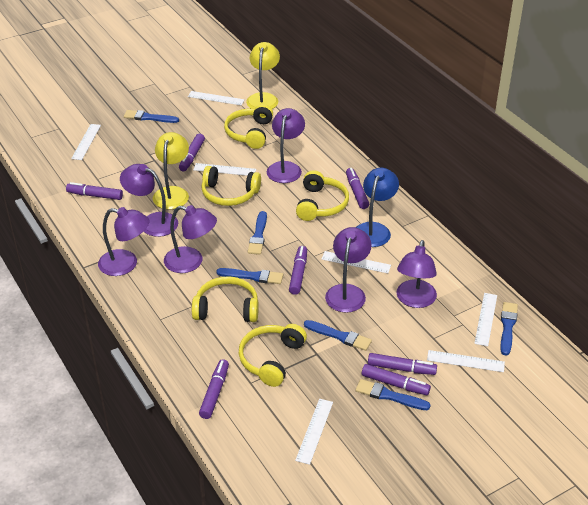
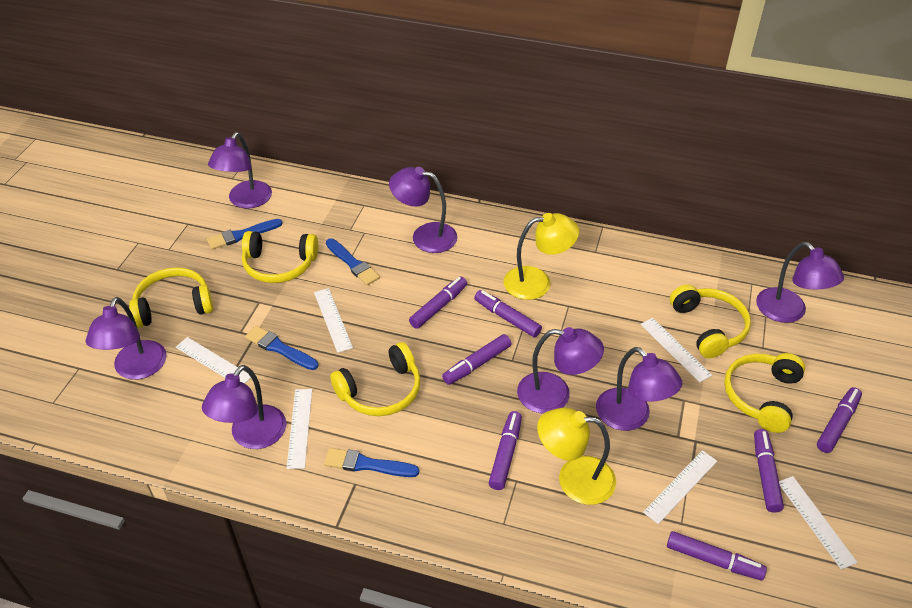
blue brush: 6 -> 4
blue lamp: 1 -> 0
purple lamp: 6 -> 7
white ruler: 7 -> 6

